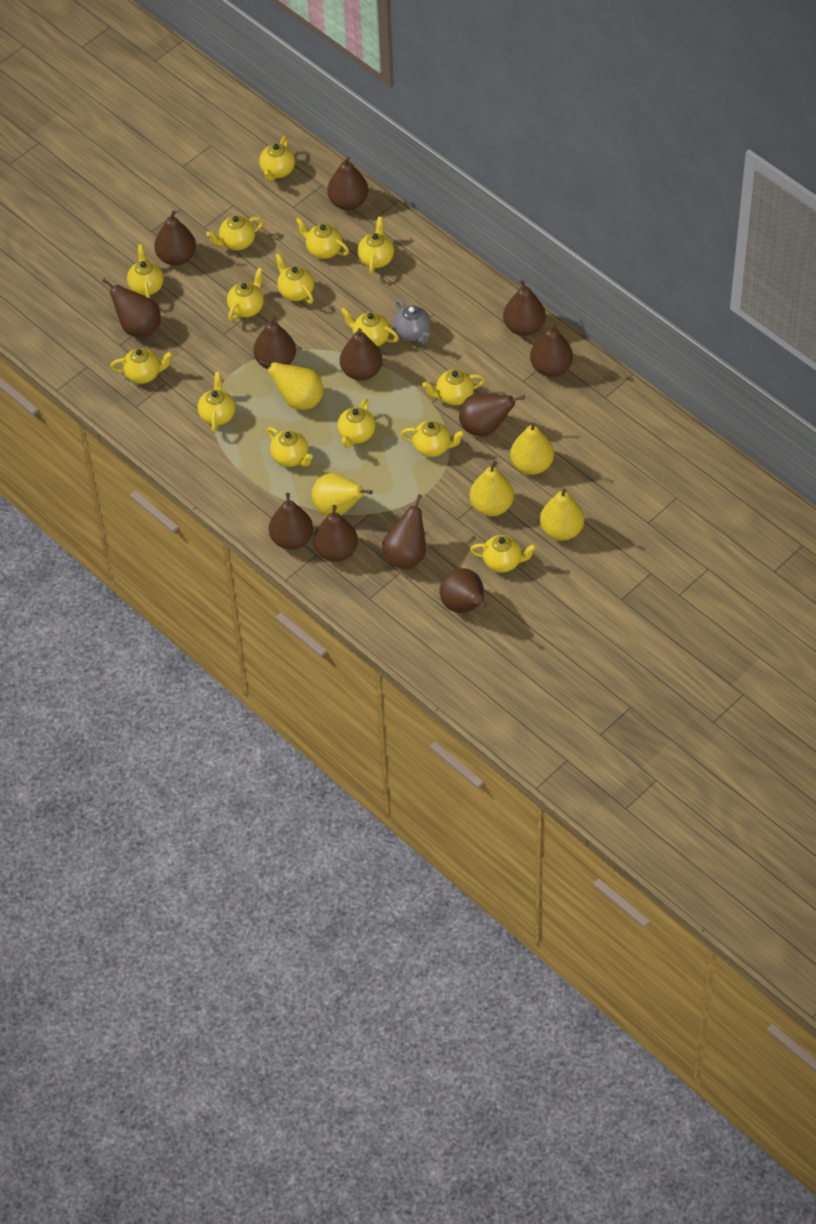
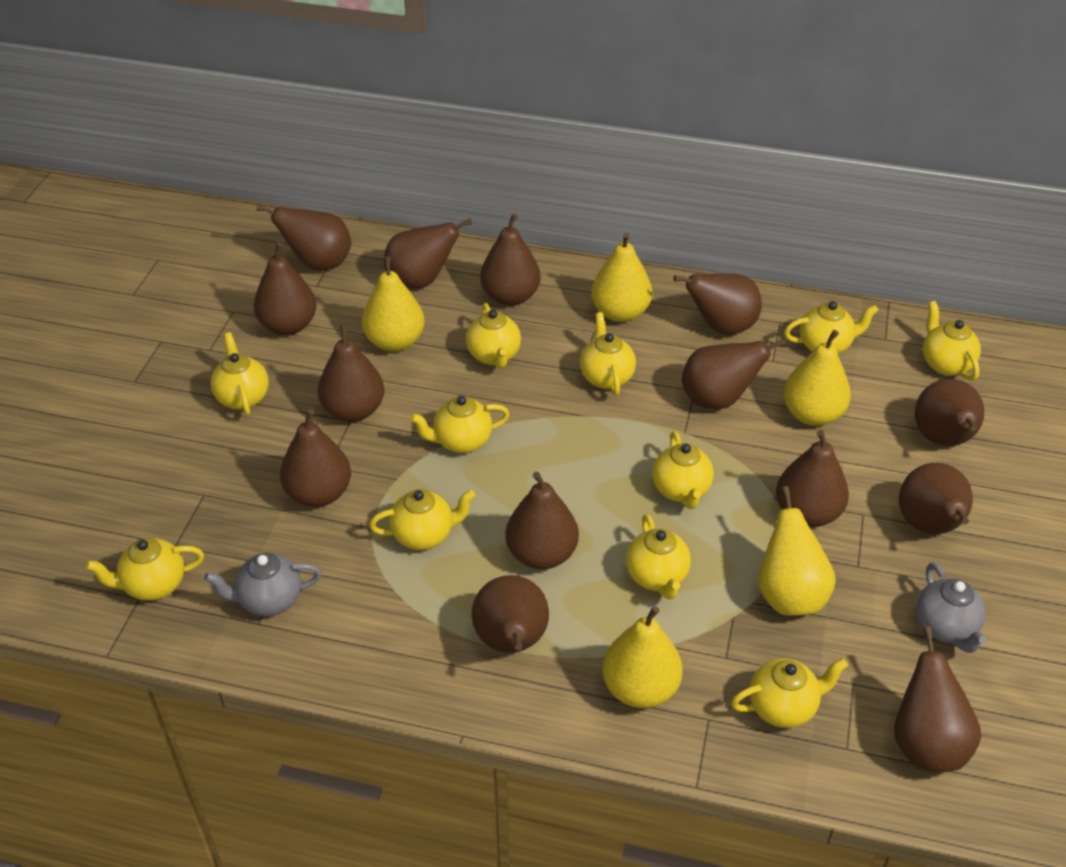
brown pear: 12 -> 14
grey teapot: 1 -> 2
yellow teapot: 15 -> 11

